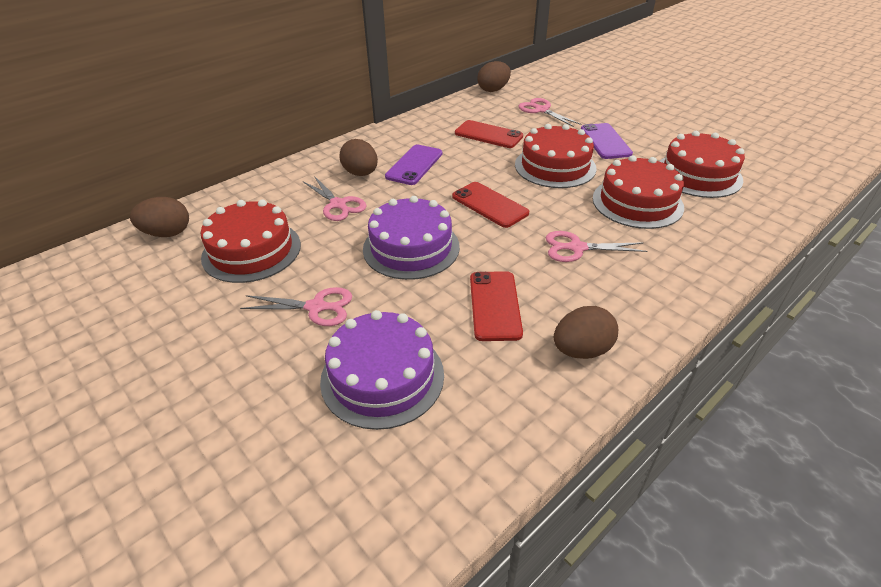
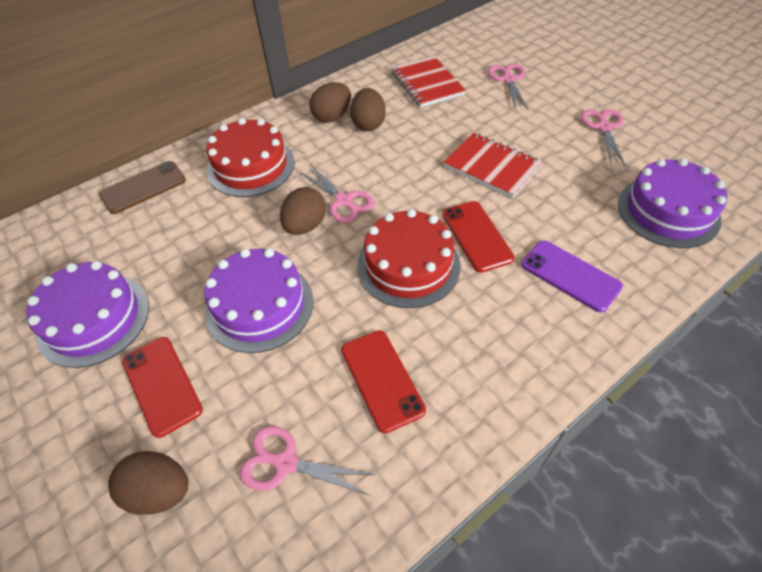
brown phone: 0 -> 1
purple cake: 2 -> 3
purple phone: 2 -> 1
red cake: 4 -> 2
red notebook: 0 -> 2

